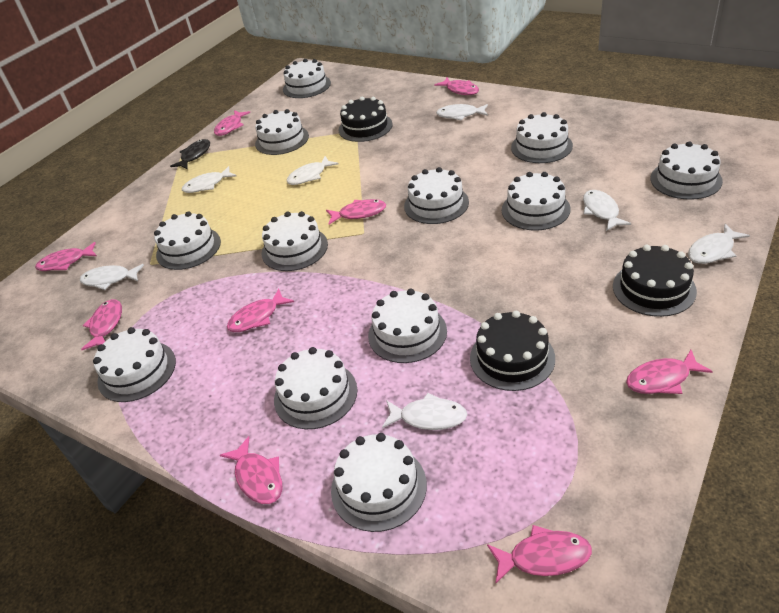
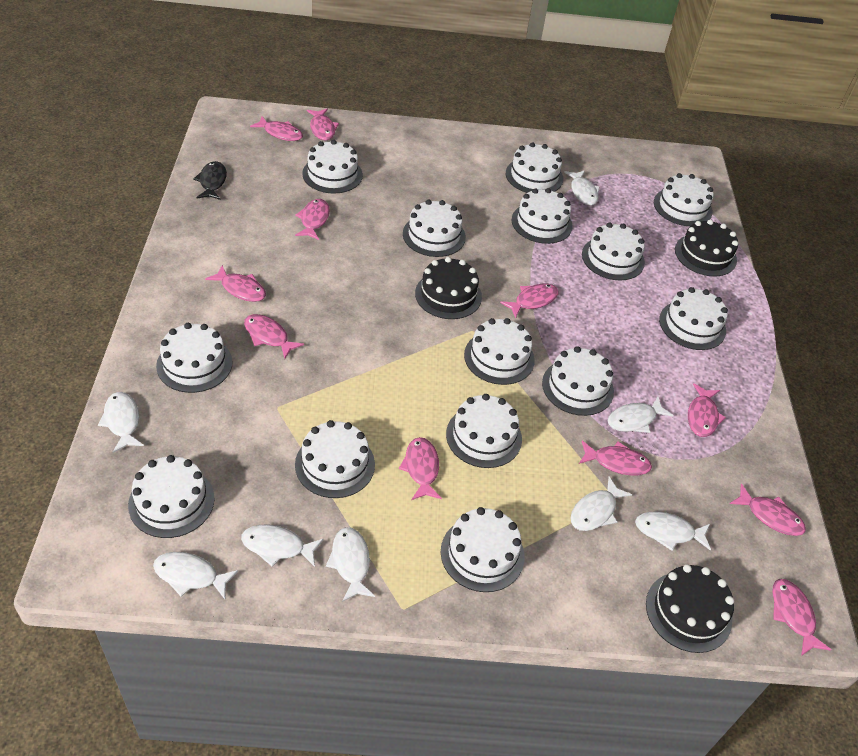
pink fish: 9 -> 11
white cake: 12 -> 14
white fish: 7 -> 8

